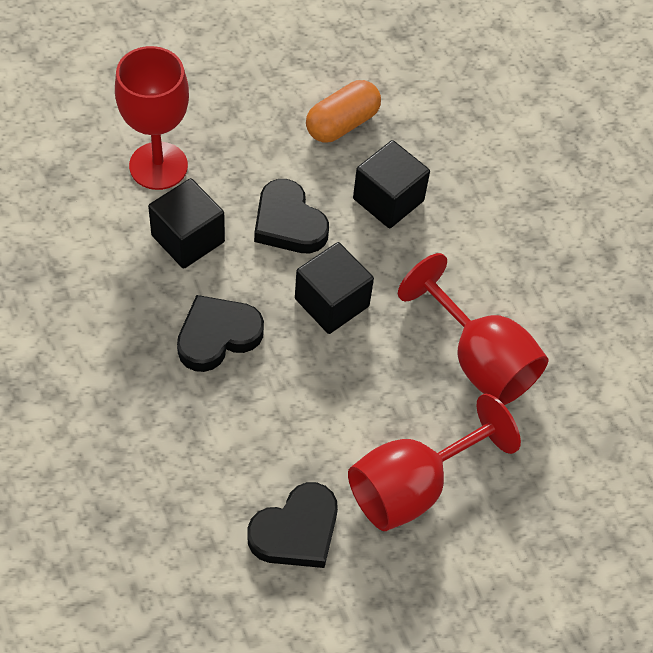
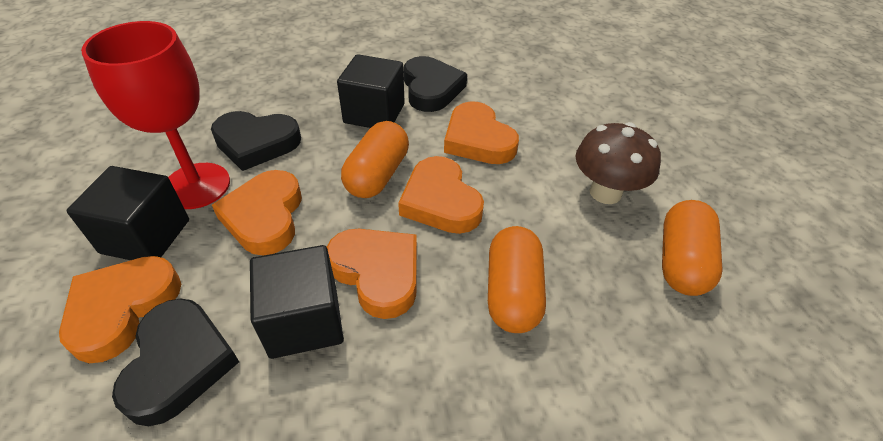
brown mushroom: 0 -> 1
orange capsule: 1 -> 3
orange heart: 0 -> 5
red goblet: 3 -> 1

